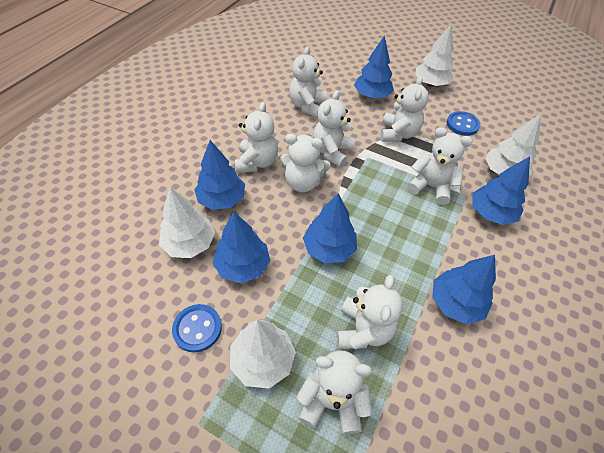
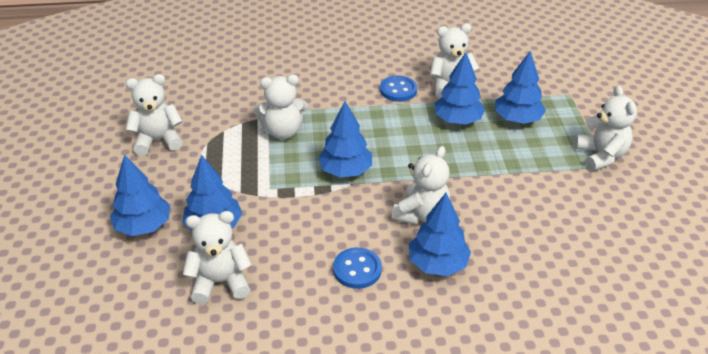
white teddy bear: 8 -> 6
white tree: 4 -> 0

